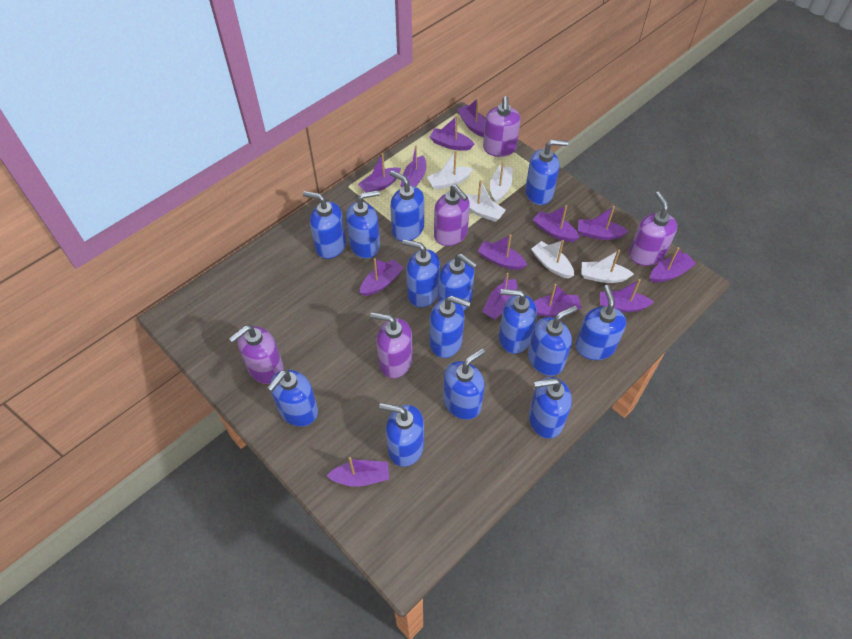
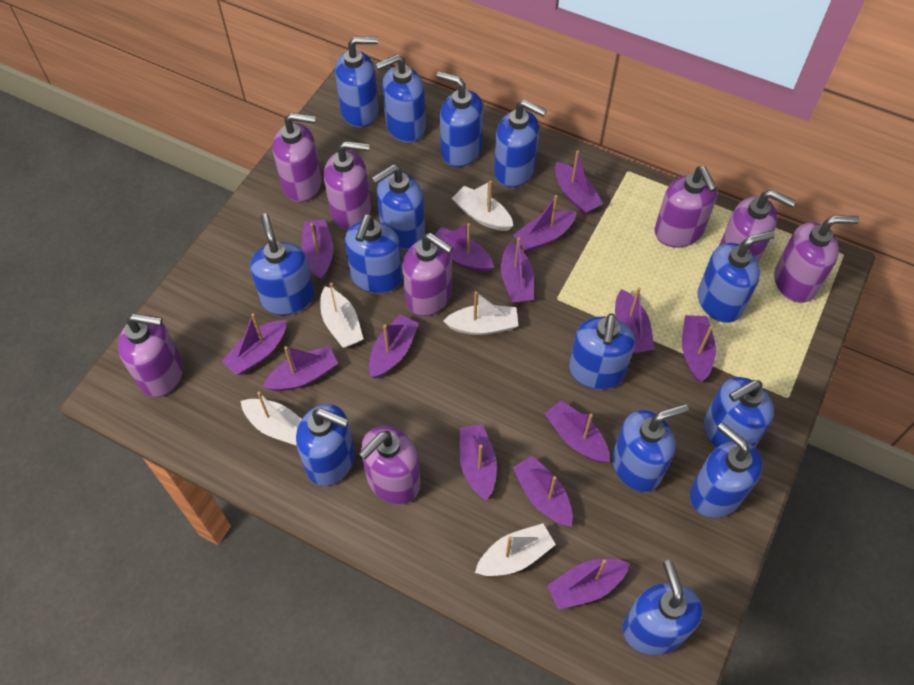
purple boat: 13 -> 14
purple soap dispenser: 5 -> 8

